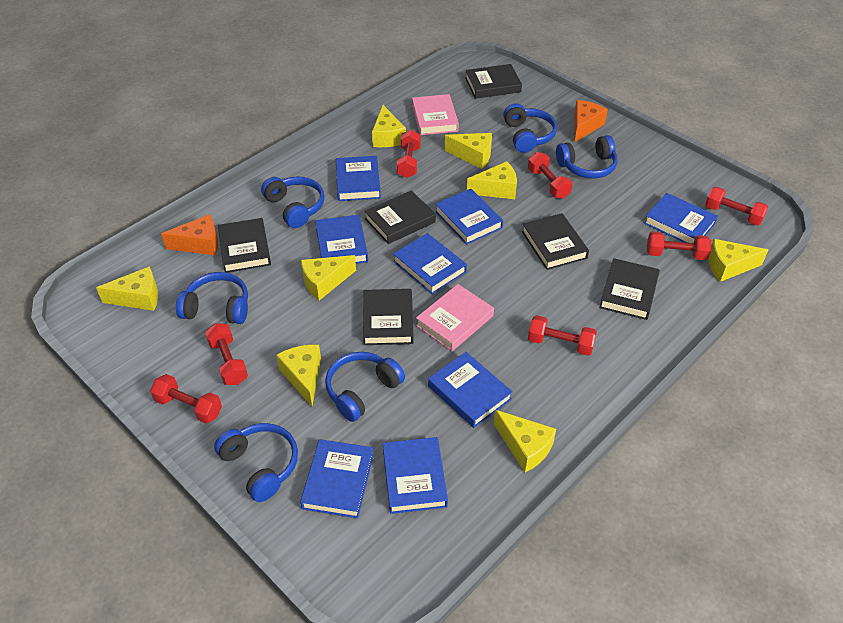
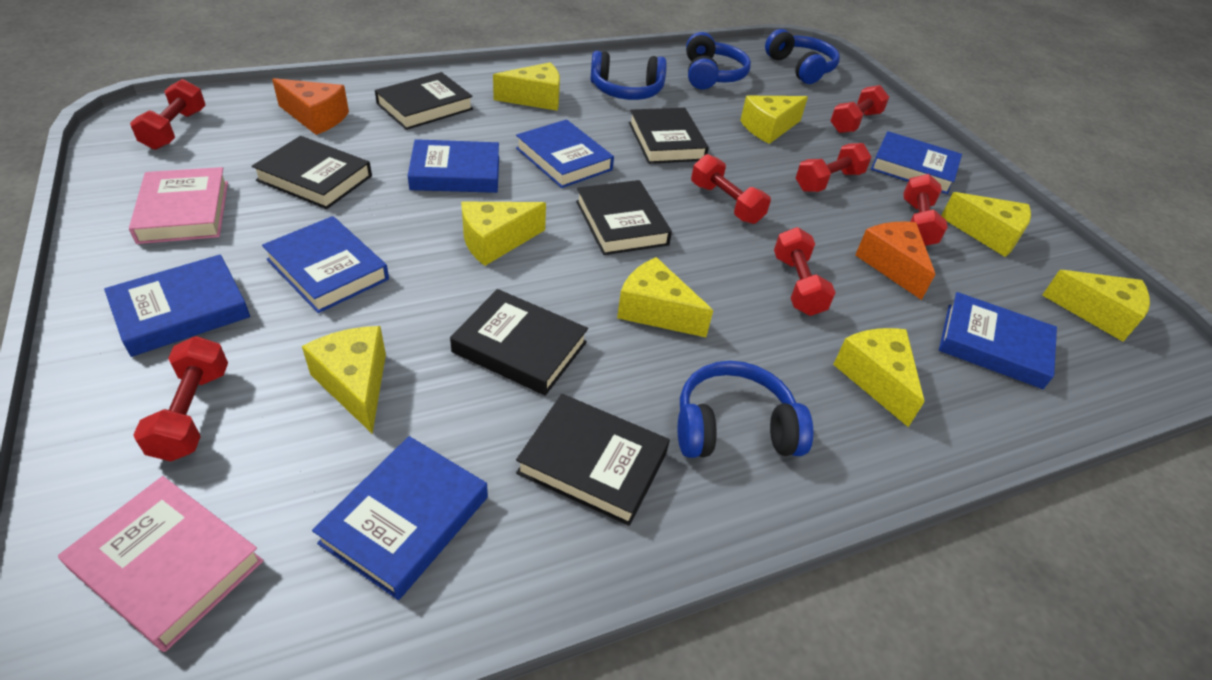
blue book: 8 -> 7
blue headphones: 6 -> 4

